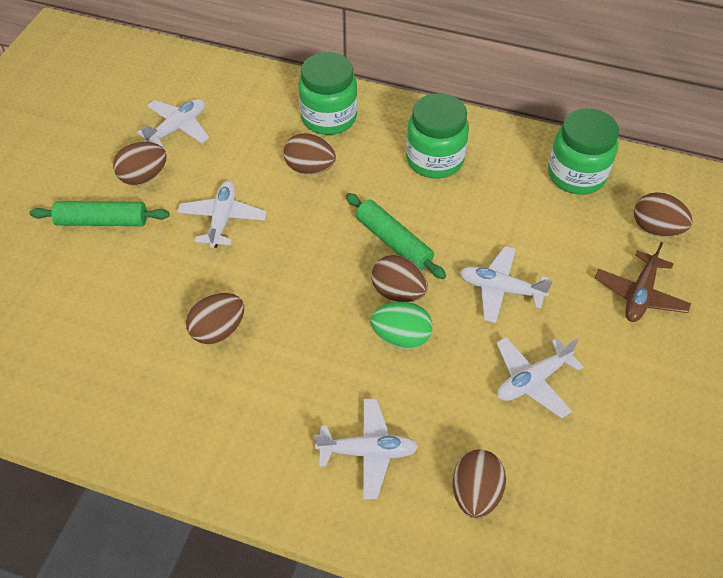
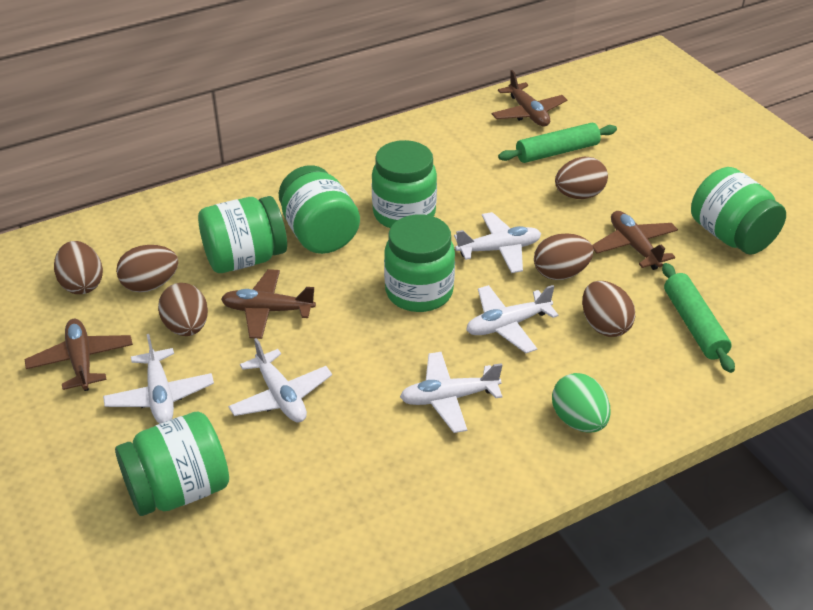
brown plane: 1 -> 4
green jar: 3 -> 6

